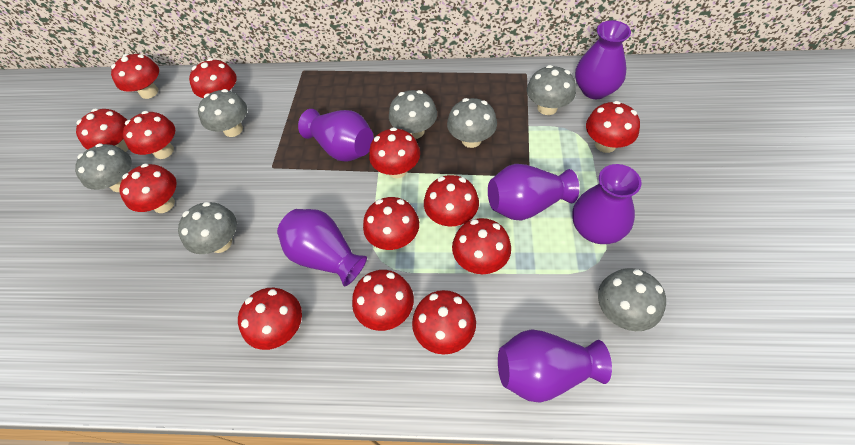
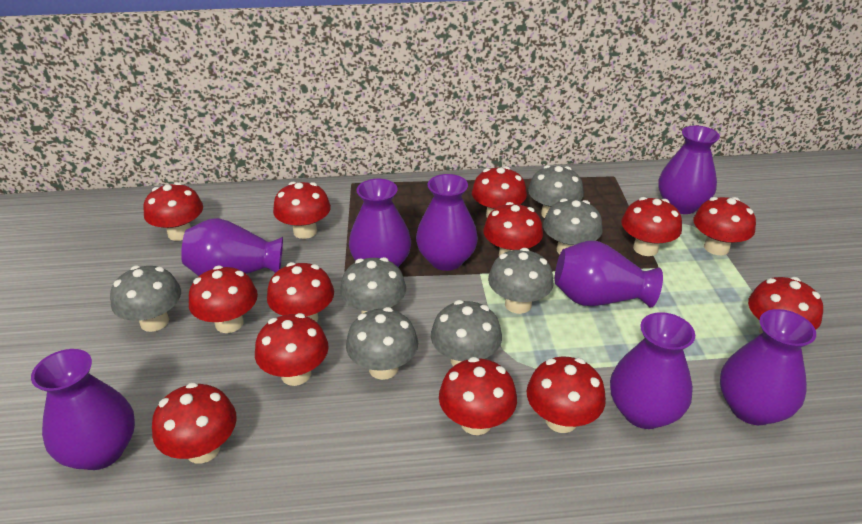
purple vase: 6 -> 8

